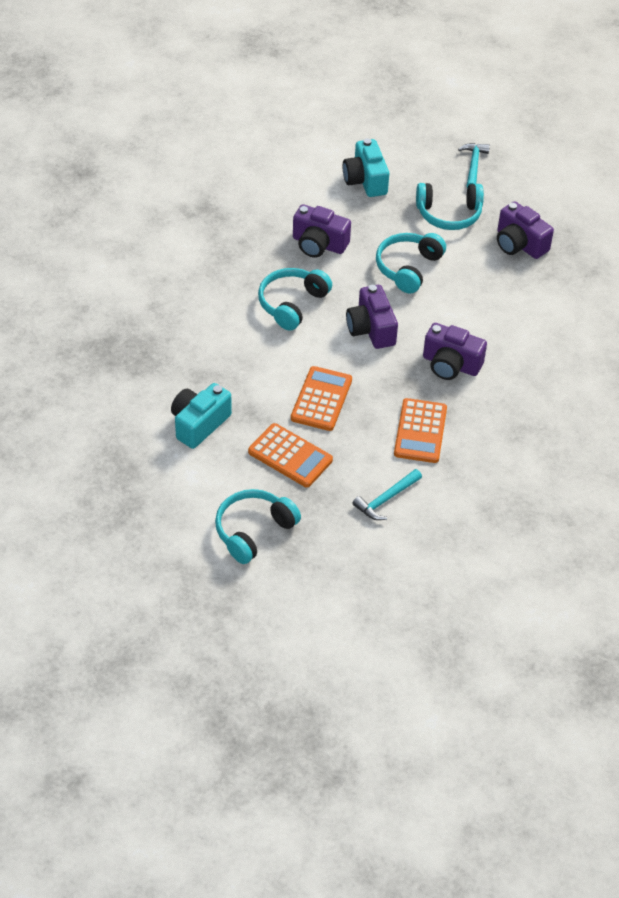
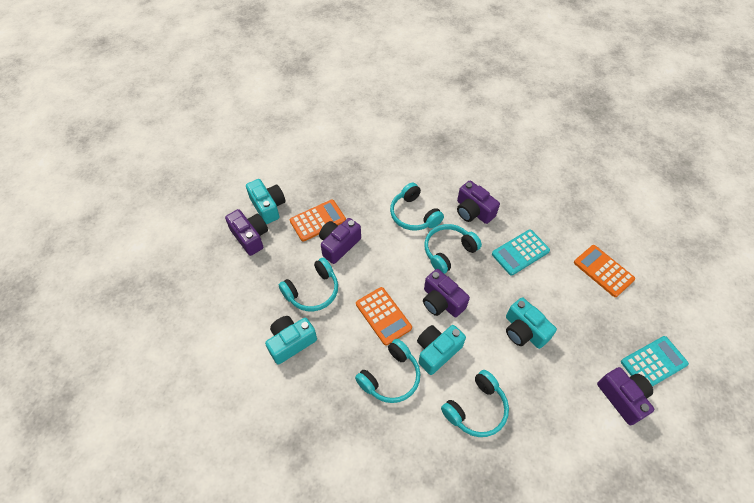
purple camera: 4 -> 5
turquoise calculator: 0 -> 2
turquoise camera: 2 -> 4
turquoise hammer: 2 -> 0
turquoise headphones: 4 -> 5

